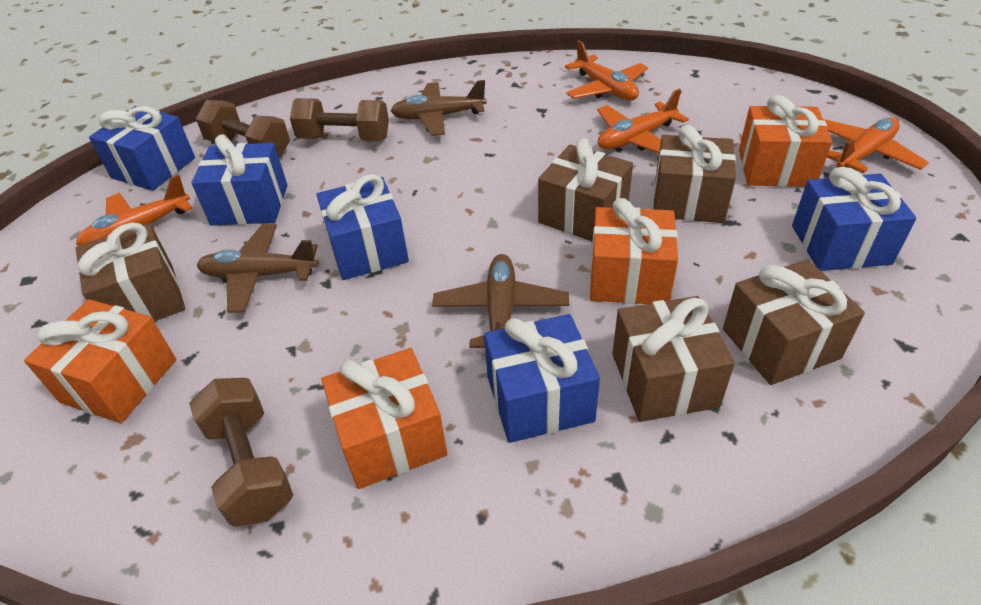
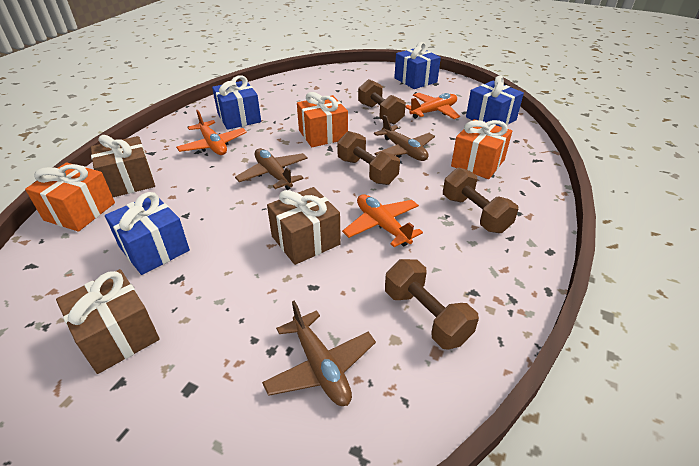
blue gift: 5 -> 4
brown dumbbell: 3 -> 4
brown gift: 5 -> 3
orange gift: 4 -> 3
orange plane: 4 -> 3

